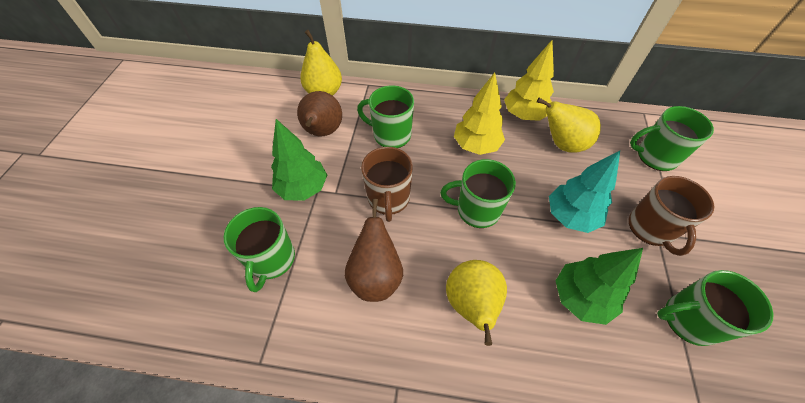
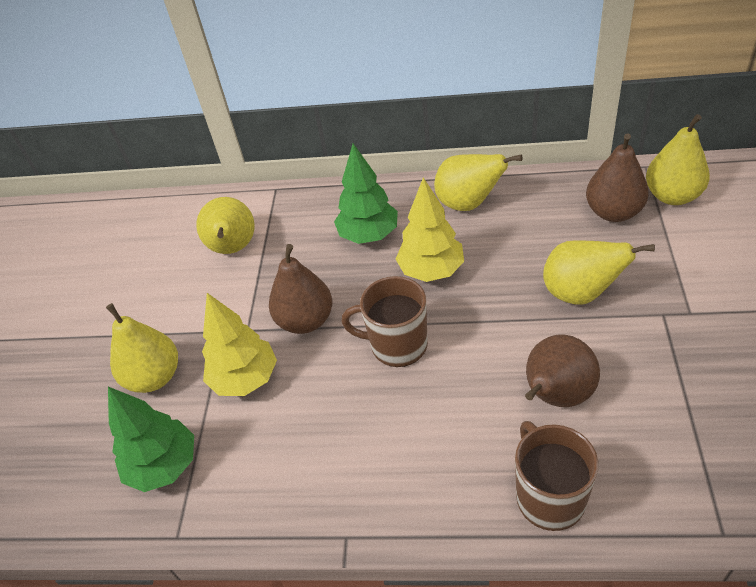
brown pear: 2 -> 3
green mug: 5 -> 0
turquoise tree: 1 -> 0
yellow pear: 3 -> 5

